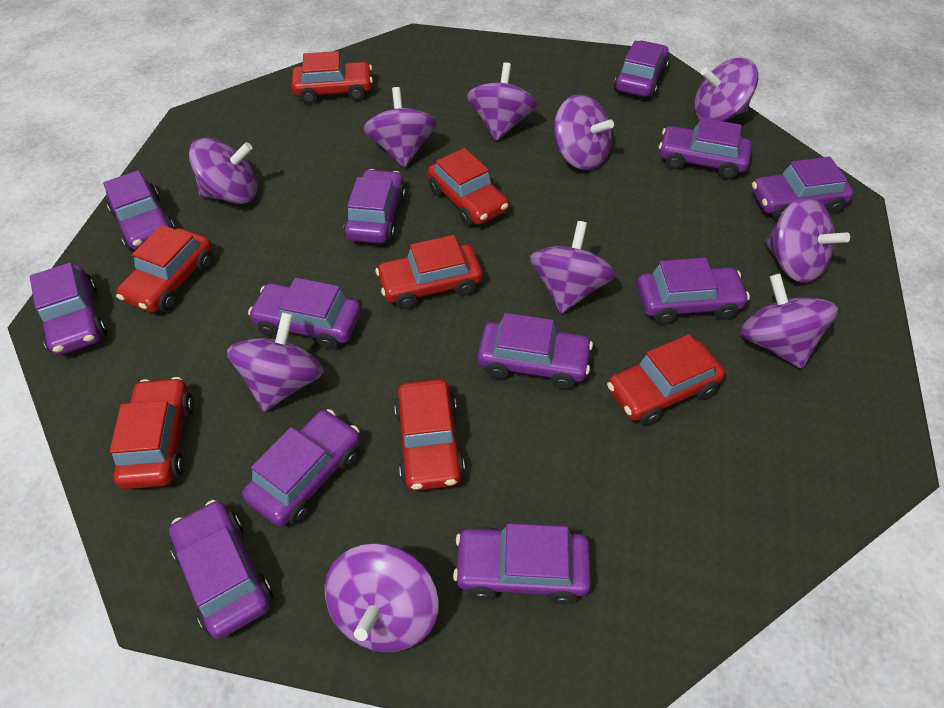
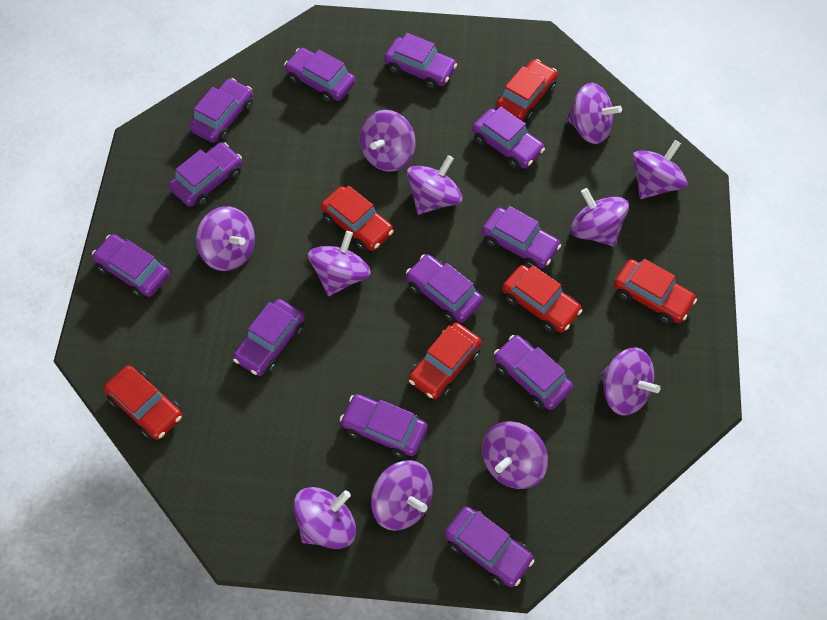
purple spinning top: 10 -> 11
red car: 7 -> 6

